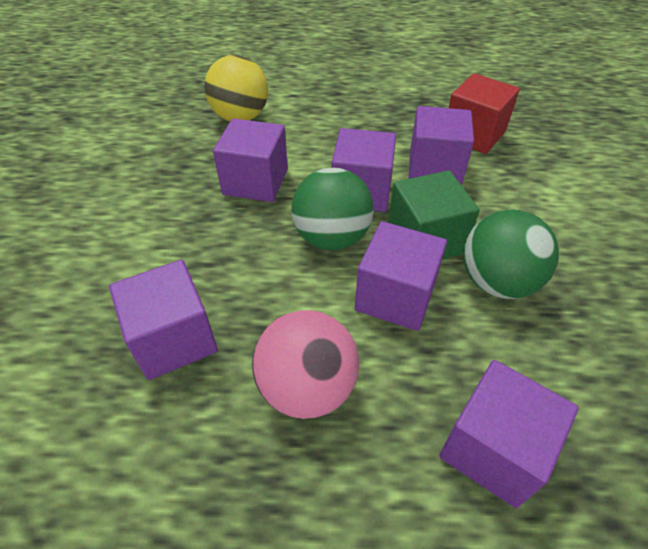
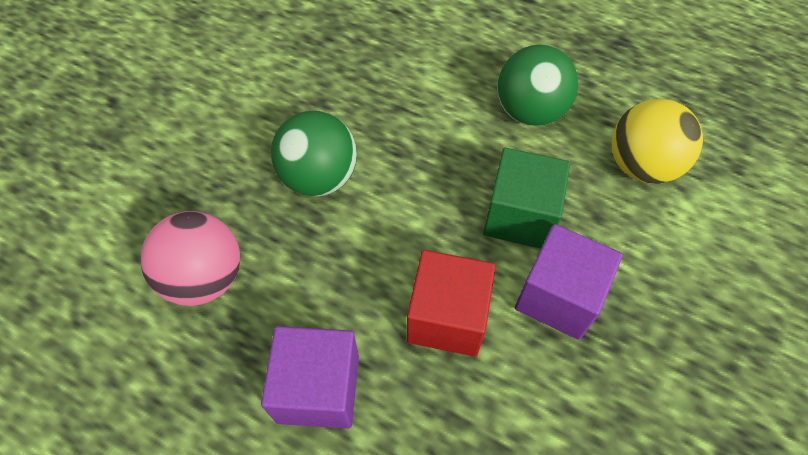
purple cube: 6 -> 2

